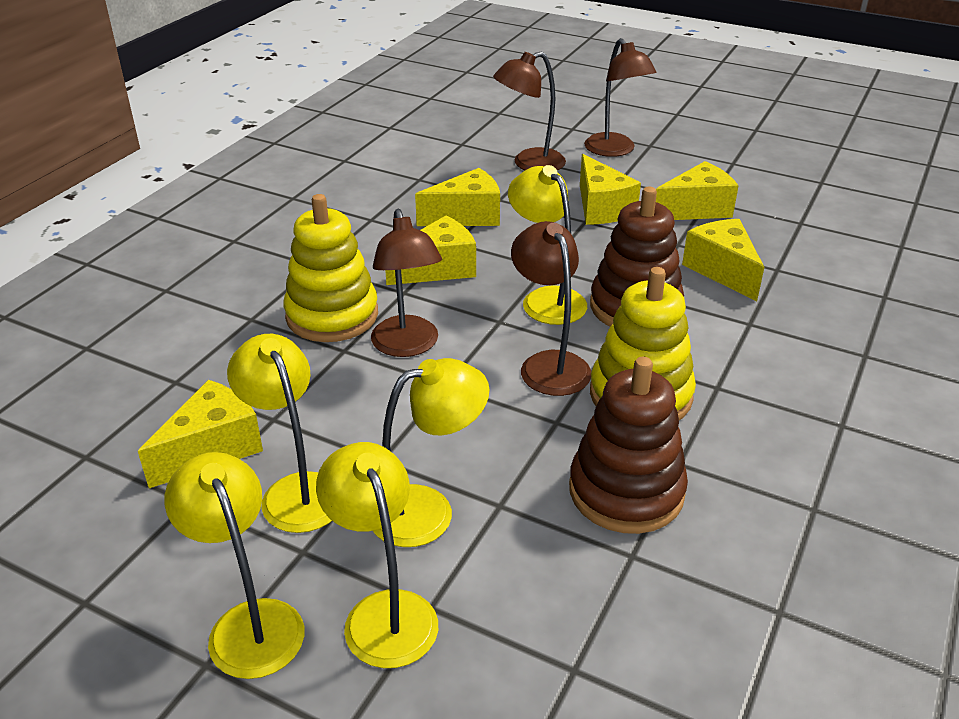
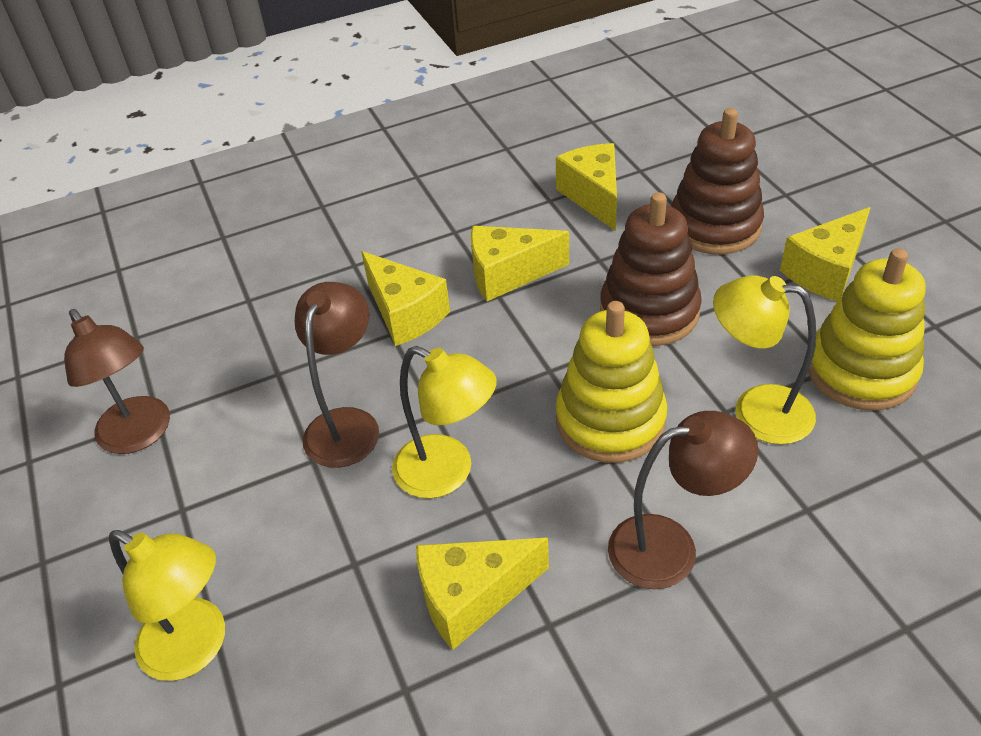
brown lamp: 4 -> 3
yellow cheese: 6 -> 5
yellow lamp: 5 -> 3

